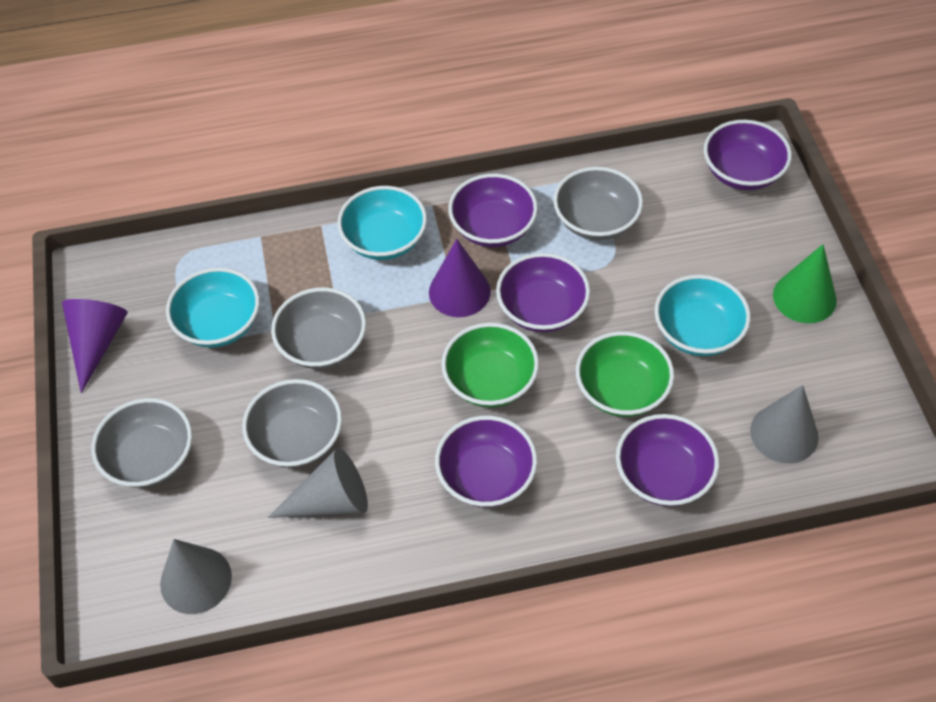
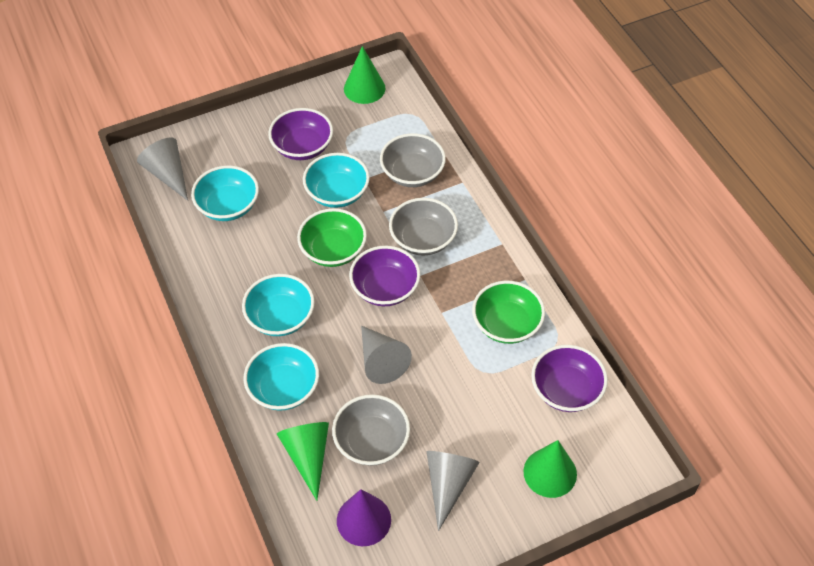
green cone: 1 -> 3
grey bowl: 4 -> 3
purple bowl: 5 -> 3
purple cone: 2 -> 1
turquoise bowl: 3 -> 4

